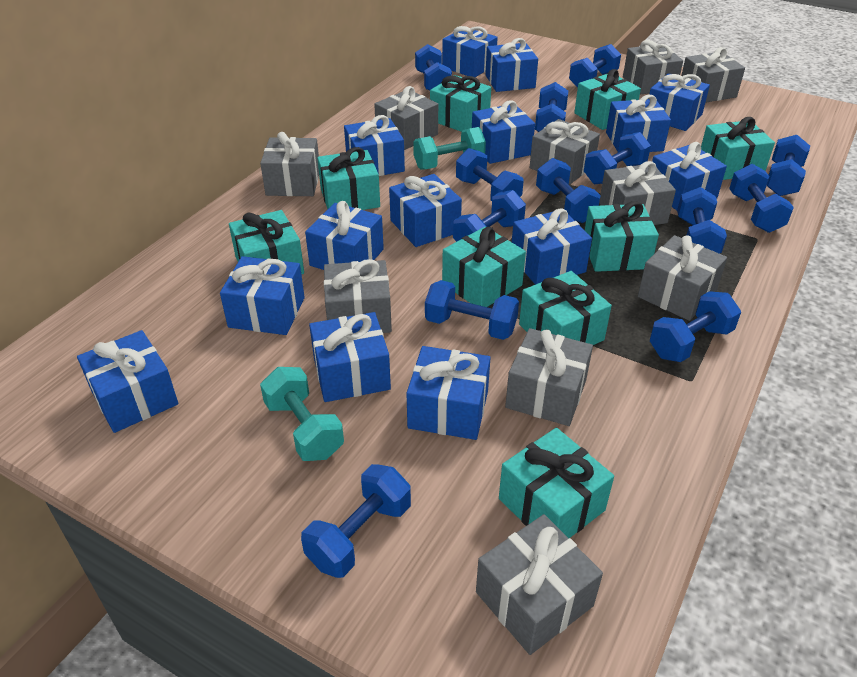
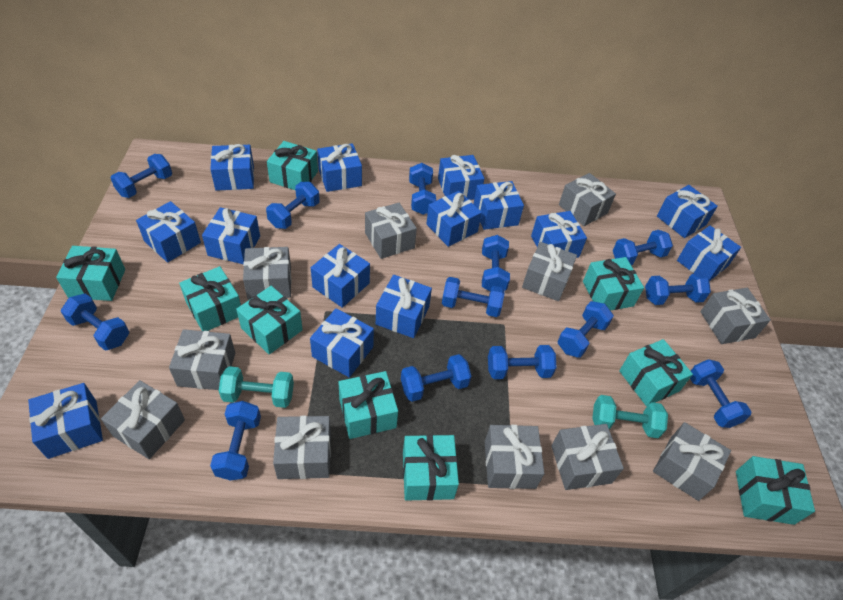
grey gift: 10 -> 11

